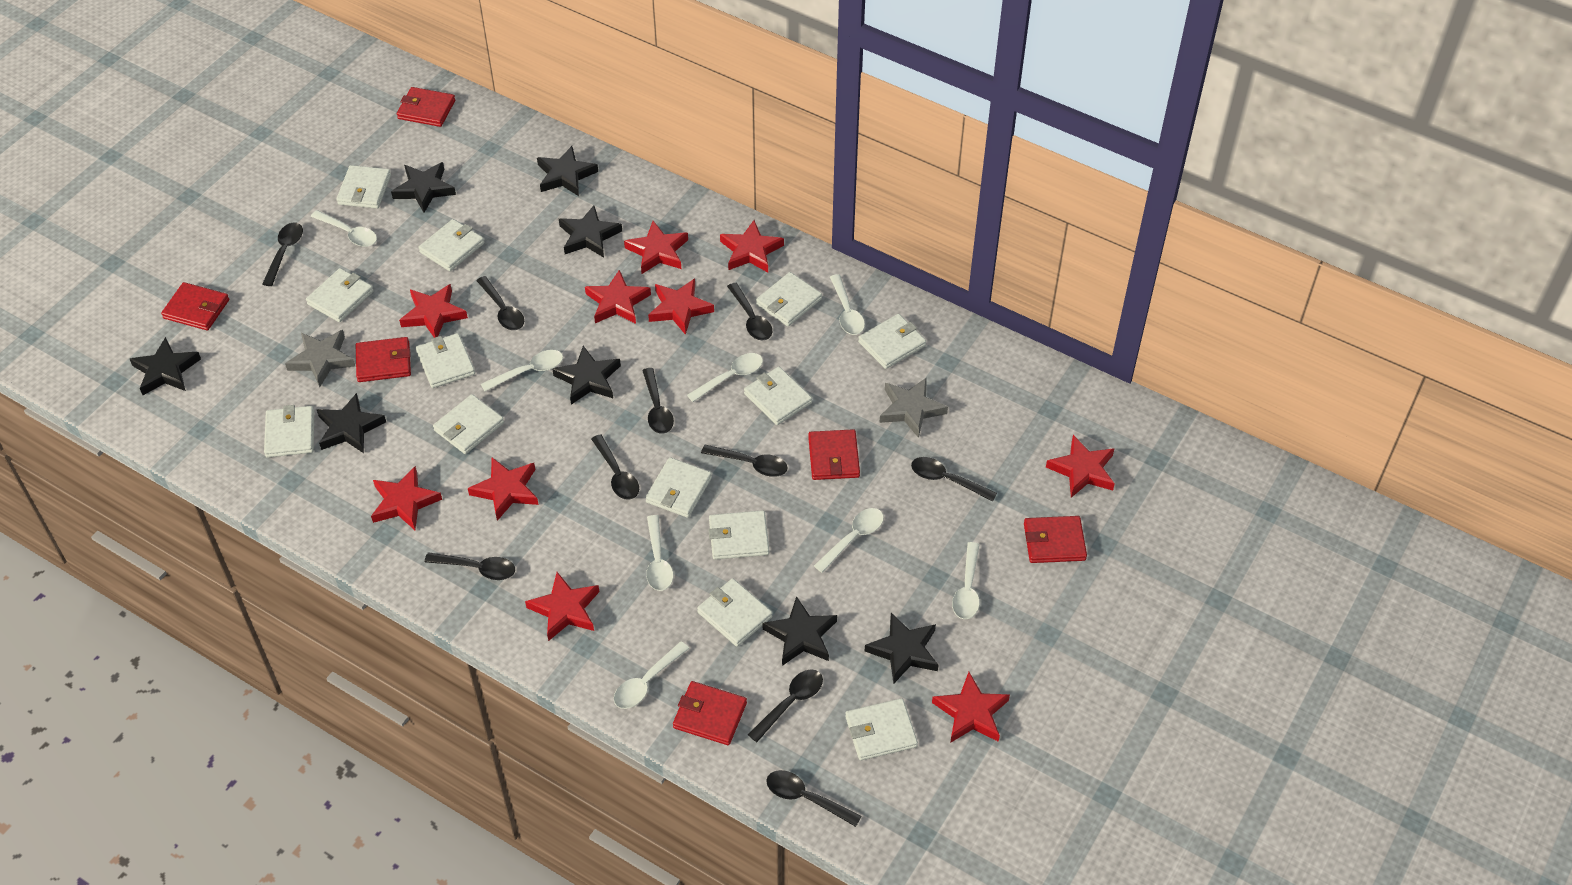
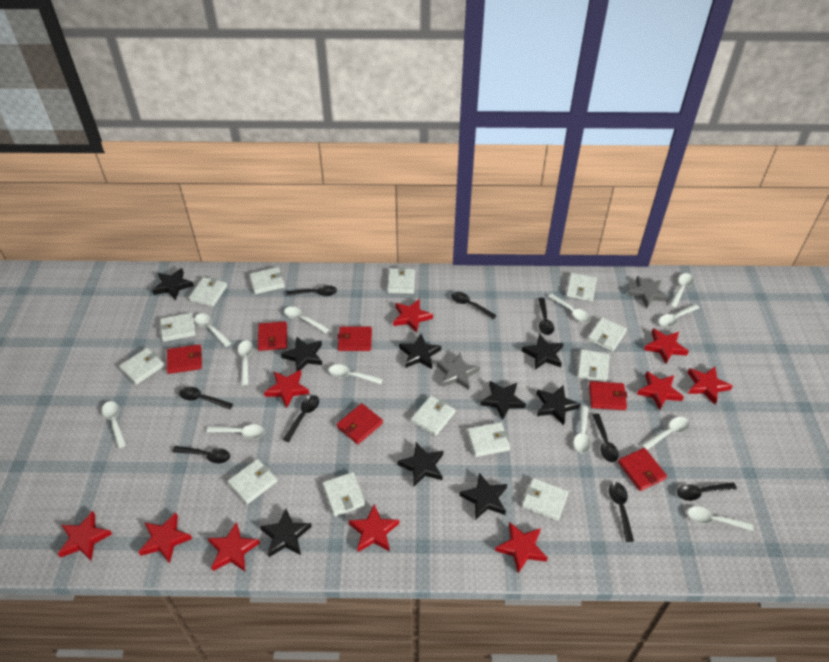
black spoon: 10 -> 9
black star: 8 -> 9
white spoon: 8 -> 12

